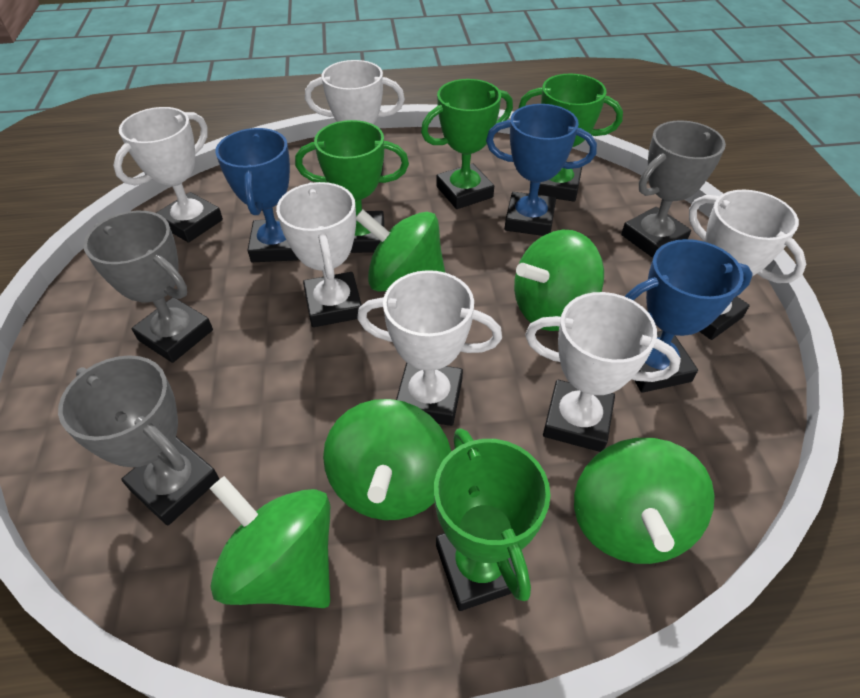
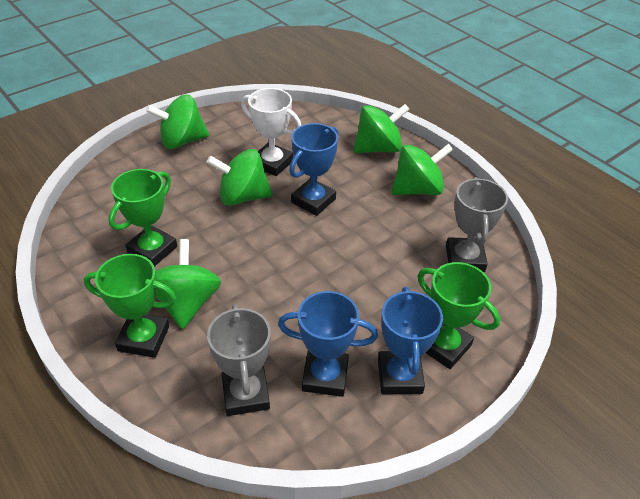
green trophy: 4 -> 3
grey trophy: 3 -> 2
white trophy: 6 -> 1

